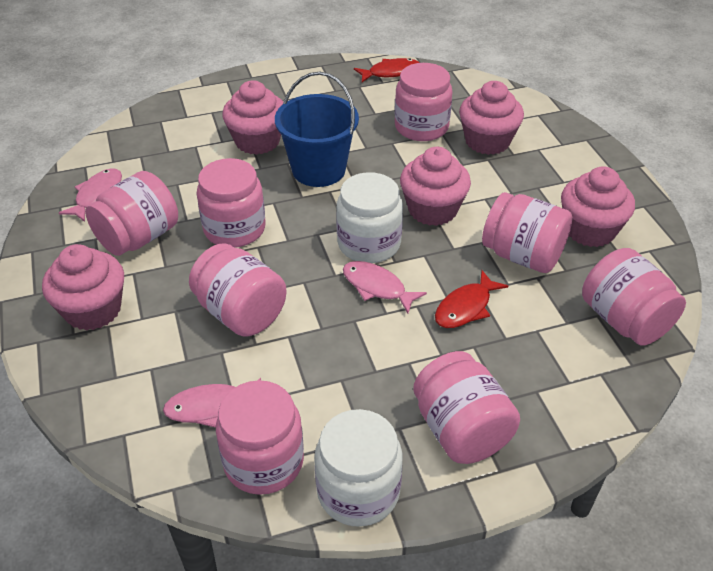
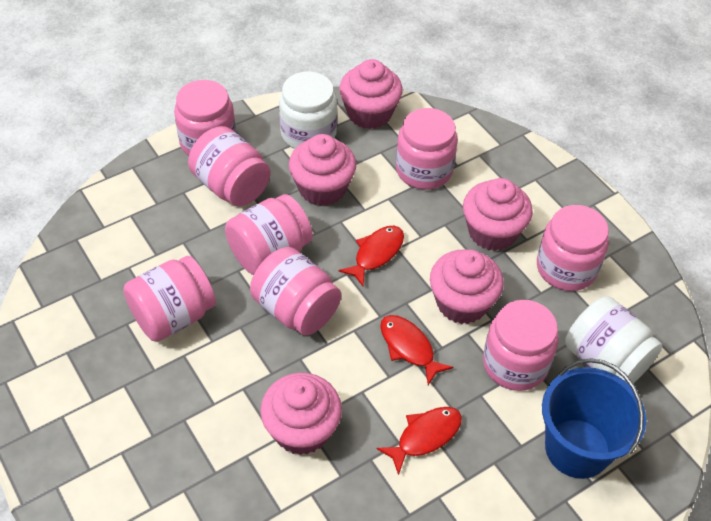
pink fish: 3 -> 0
red fish: 2 -> 3

